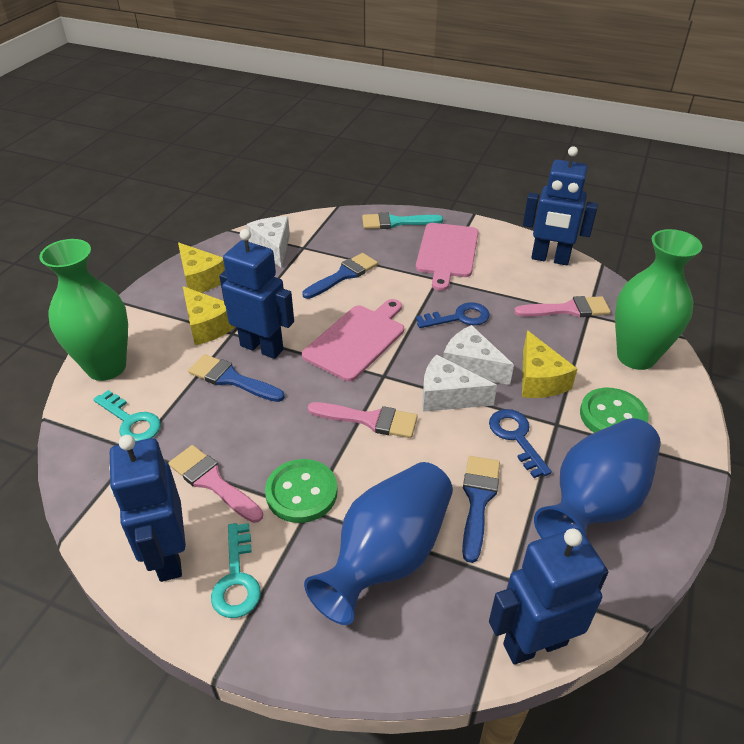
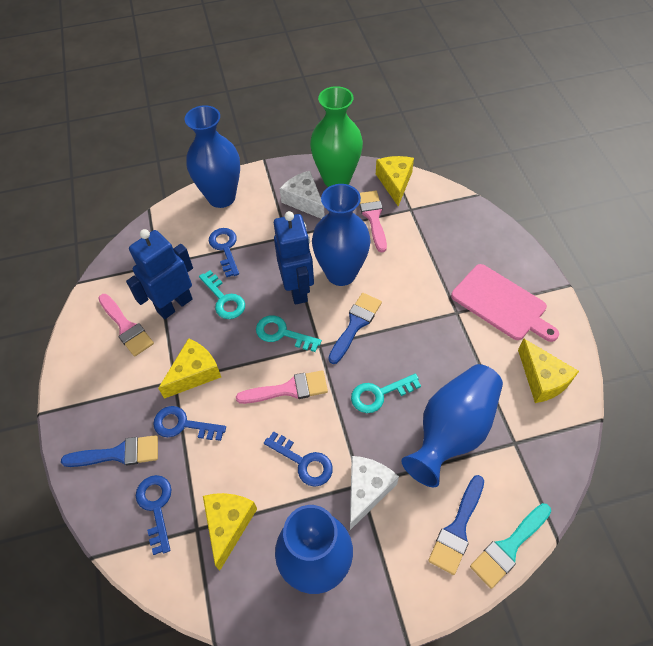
blue key: 2 -> 4
blue robot: 4 -> 2
blue vase: 2 -> 4
green button: 2 -> 0
green vase: 2 -> 1
pink cutting board: 2 -> 1
turquoise key: 2 -> 3
white cheese: 3 -> 2
yellow cheese: 3 -> 4

